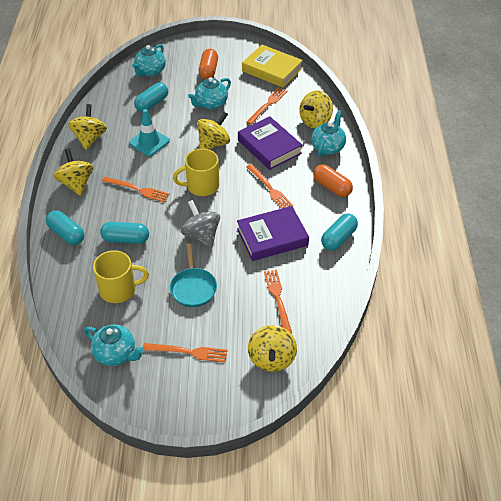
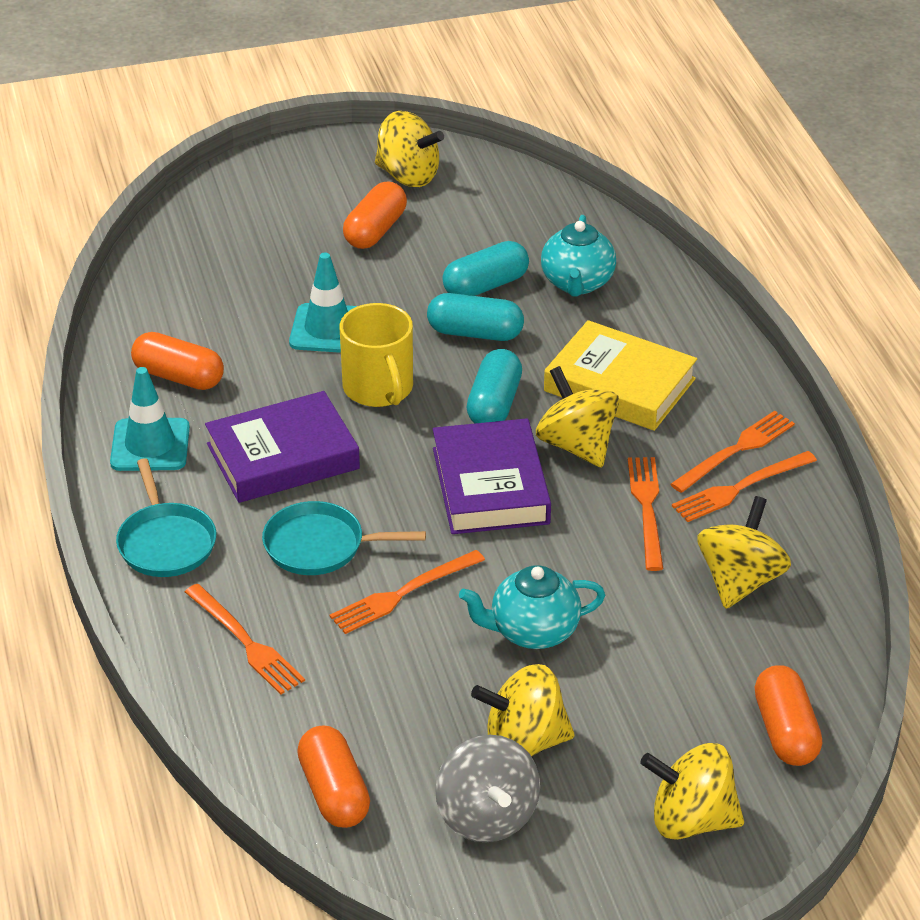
orange capsule: 2 -> 4
turquoise capsule: 4 -> 3
turquoise pan: 1 -> 2
turquoise teapot: 4 -> 2
turquoise traffic cone: 1 -> 2
yellow mug: 2 -> 1

